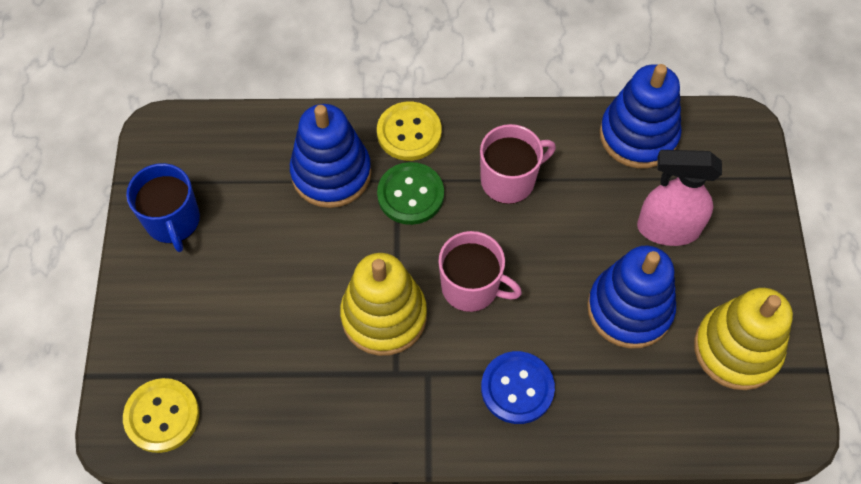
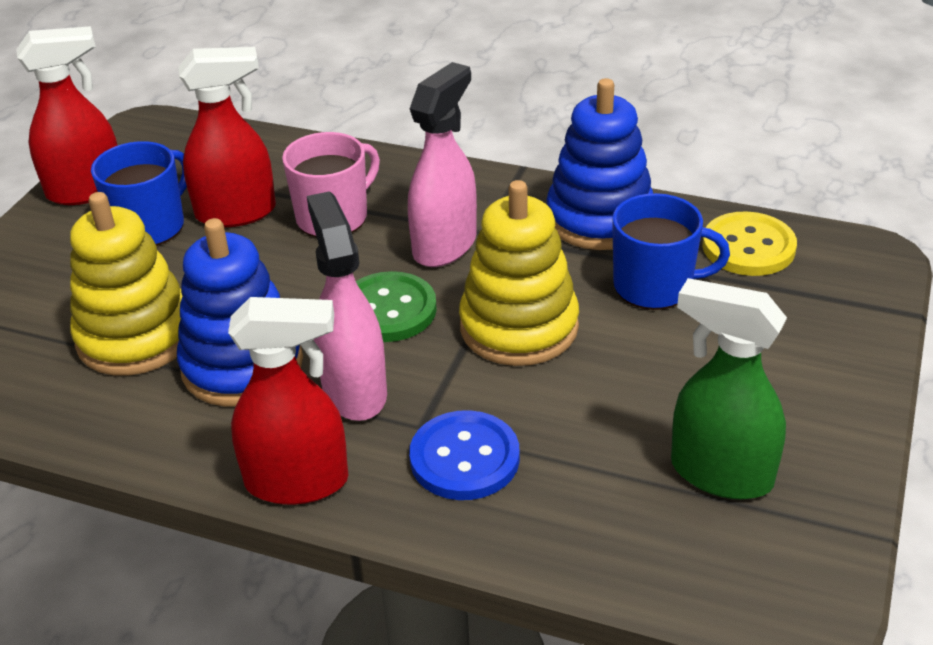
blue mug: 1 -> 2
blue stacking toy: 3 -> 2
green spray bottle: 0 -> 1
pink mug: 2 -> 1
pink spray bottle: 1 -> 2
red spray bottle: 0 -> 3
yellow button: 2 -> 1

